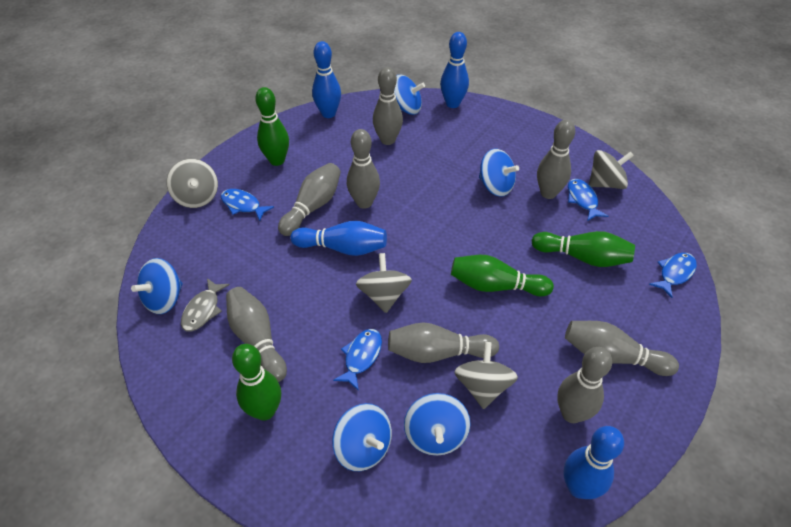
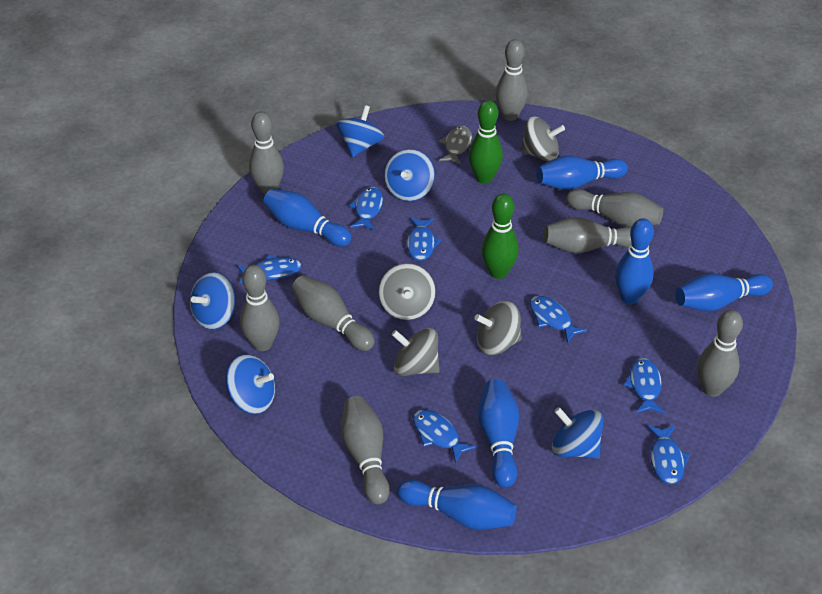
blue bowling pin: 4 -> 6
blue fish: 4 -> 7
green bowling pin: 4 -> 2

